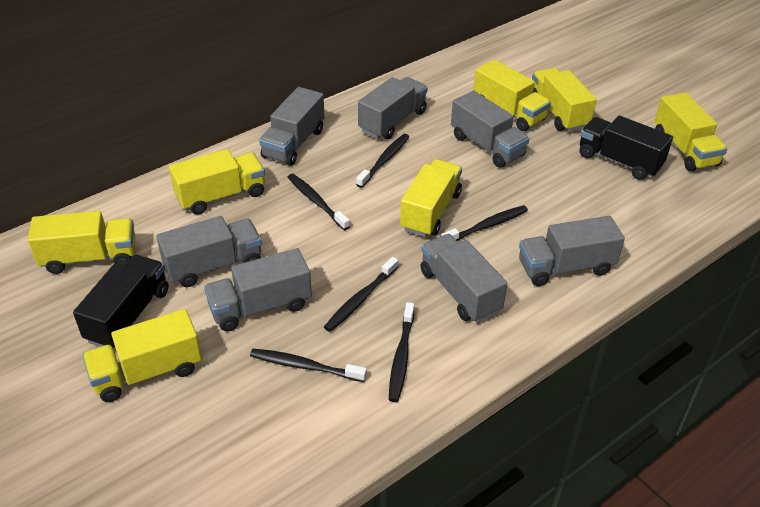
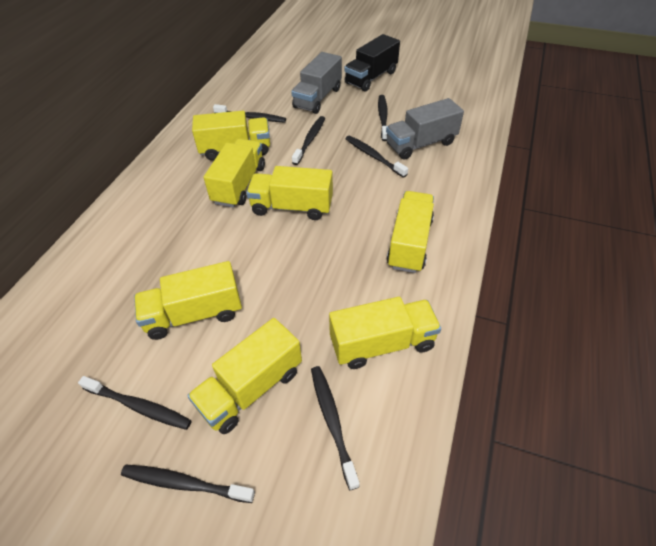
black toothbrush: 6 -> 7
black truck: 2 -> 1
grey truck: 7 -> 2

